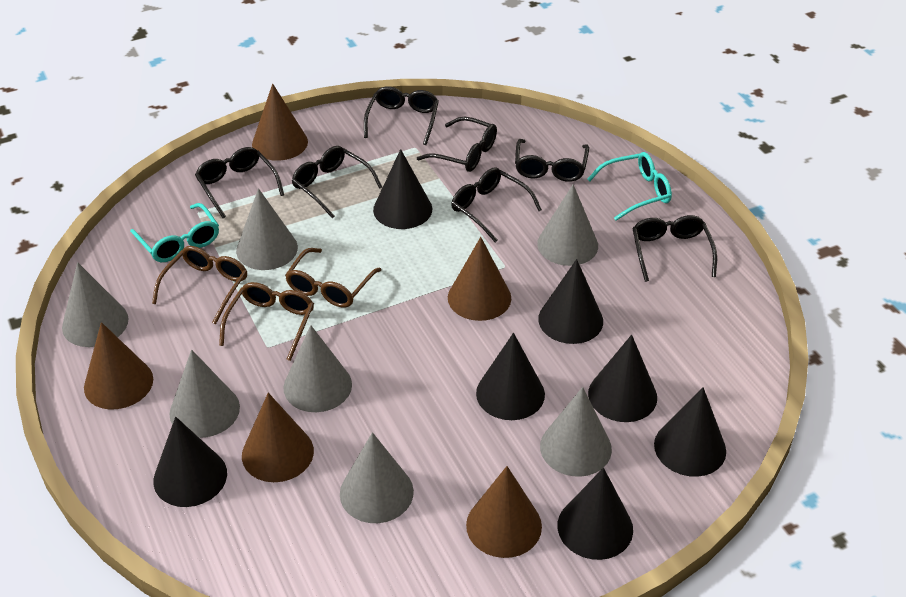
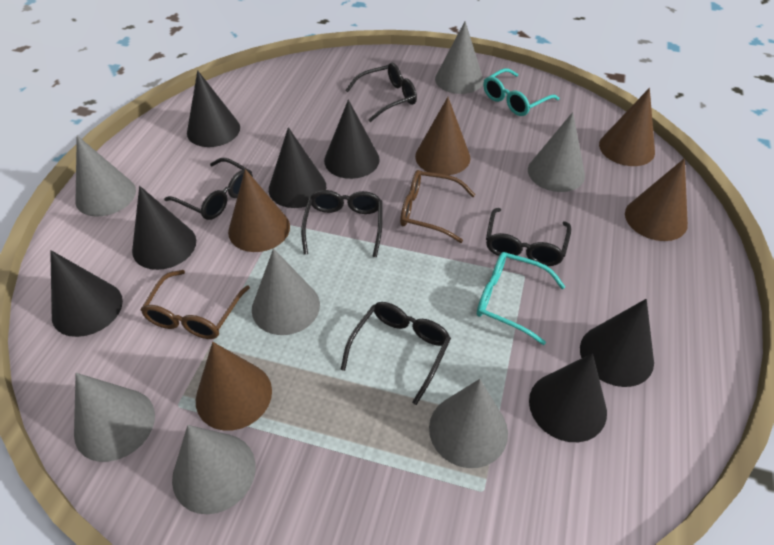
black glasses: 7 -> 5
brown glasses: 3 -> 2

